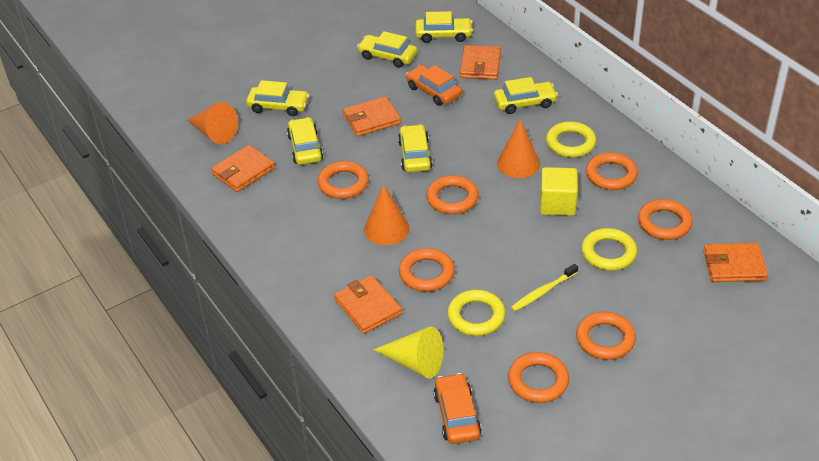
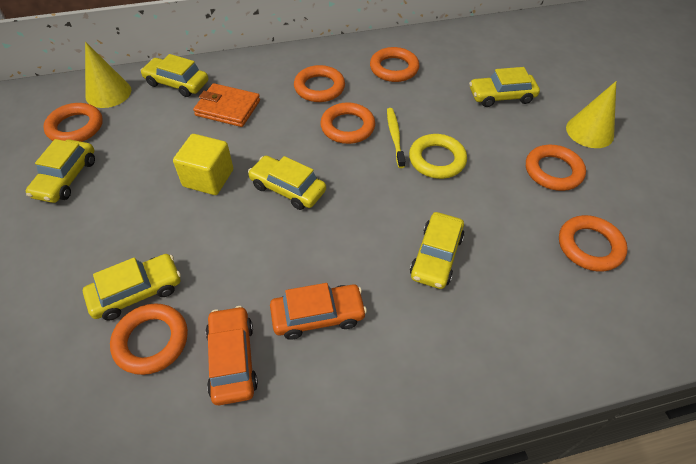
orange cone: 3 -> 0
orange wallet: 5 -> 1
yellow cone: 1 -> 2
yellow ring: 3 -> 1

